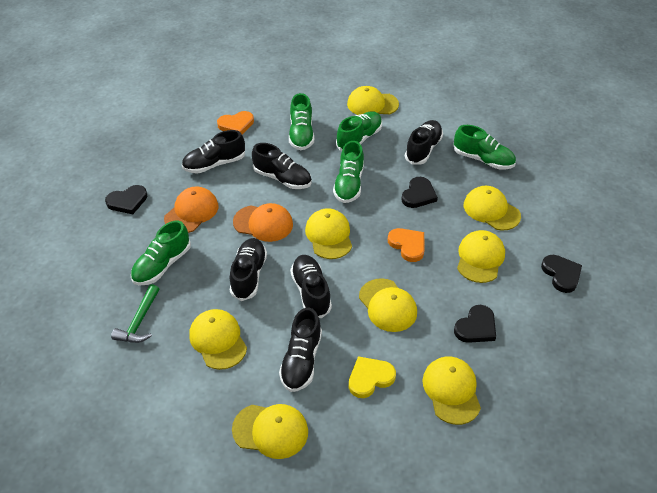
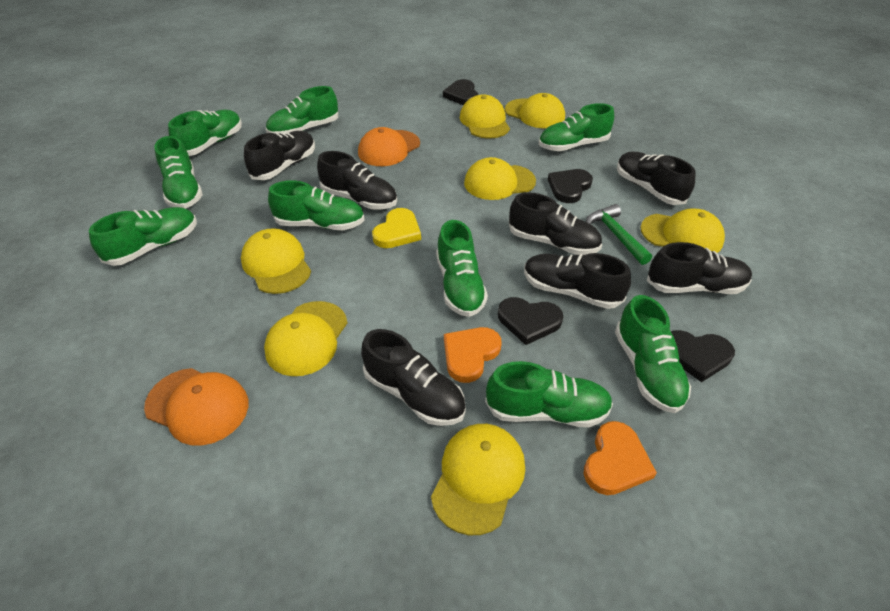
black shoe: 6 -> 7
green shoe: 5 -> 9
yellow cap: 8 -> 7

